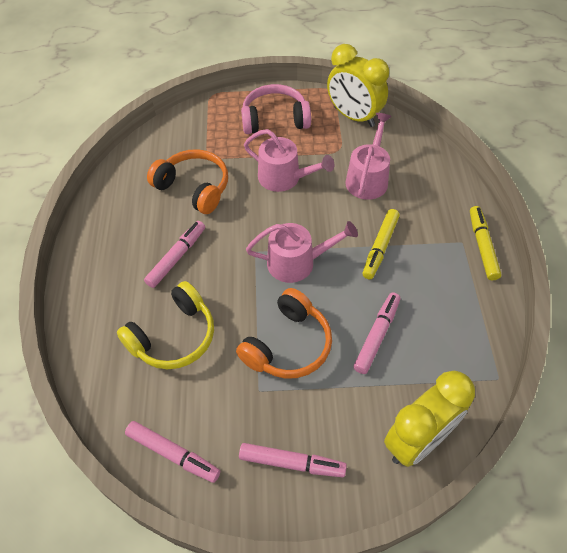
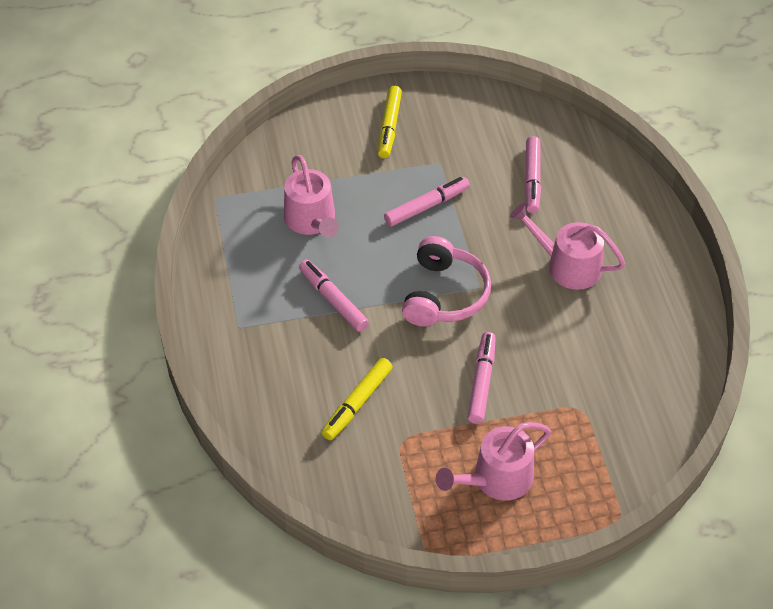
orange headphones: 2 -> 0
yellow clock: 2 -> 0
yellow headphones: 1 -> 0

